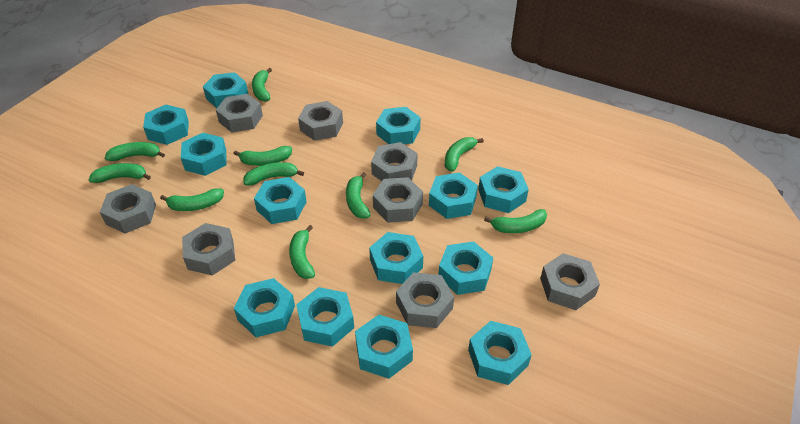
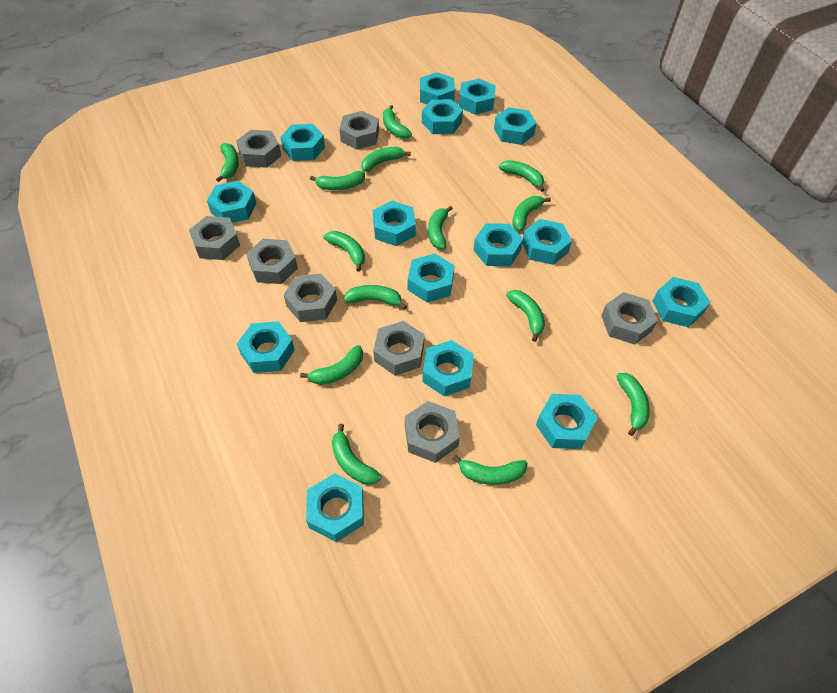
green banana: 10 -> 14
turquoise nut: 13 -> 15

